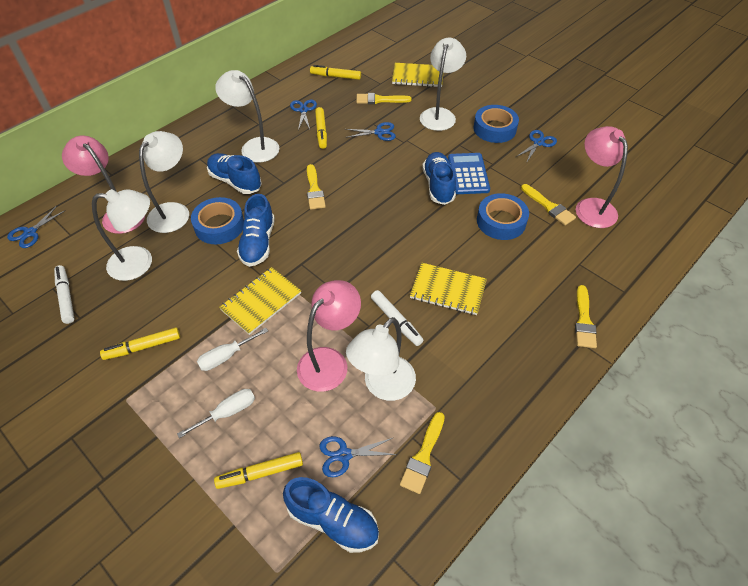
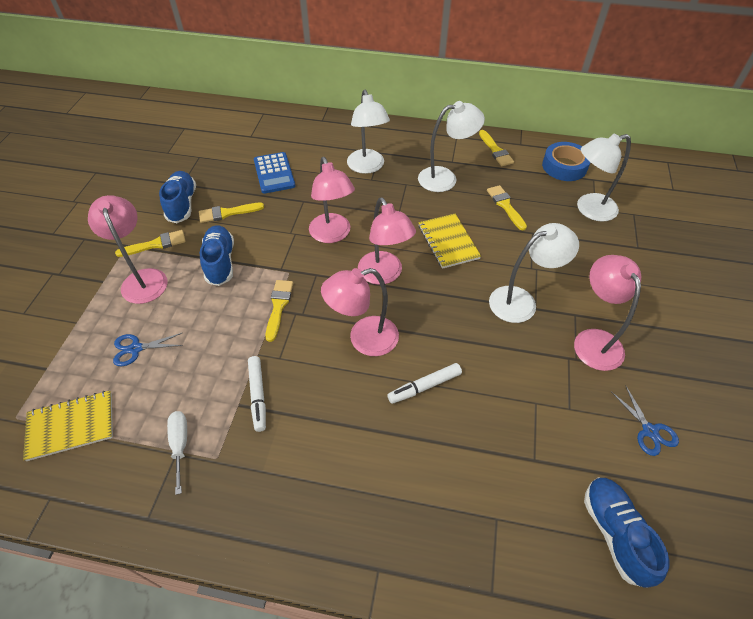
blue scissors: 5 -> 2
blue shoe: 4 -> 3
blue tape: 3 -> 1
pink lamp: 3 -> 5
white lamp: 5 -> 4
white screwdriver: 2 -> 1
yellow marker: 4 -> 0
yellow notebook: 3 -> 2

